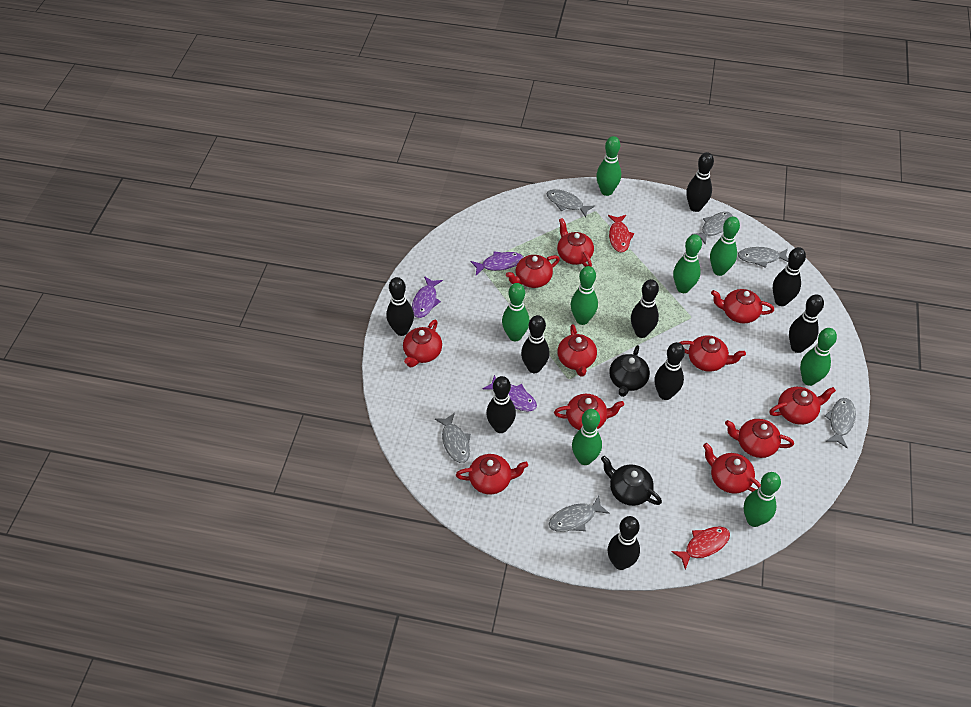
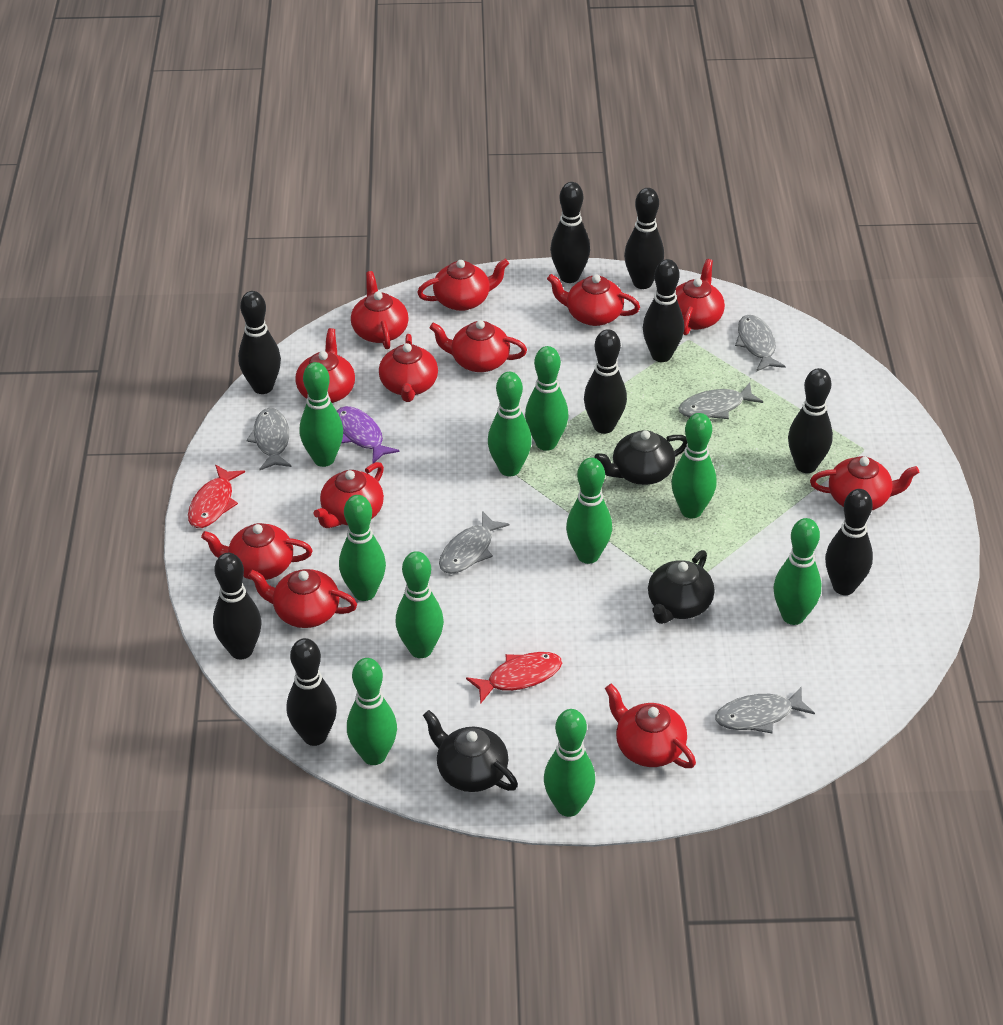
black teapot: 2 -> 3
green bowling pin: 8 -> 10
grey fish: 6 -> 5
purple fish: 3 -> 1
red teapot: 11 -> 12

